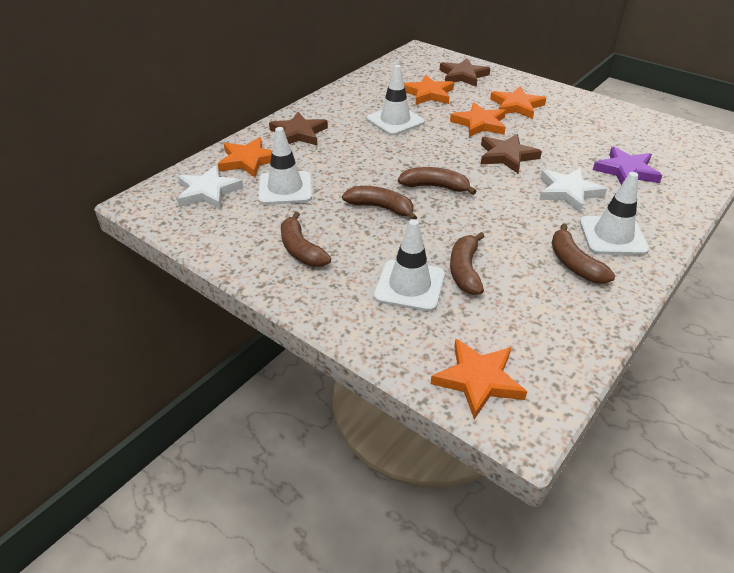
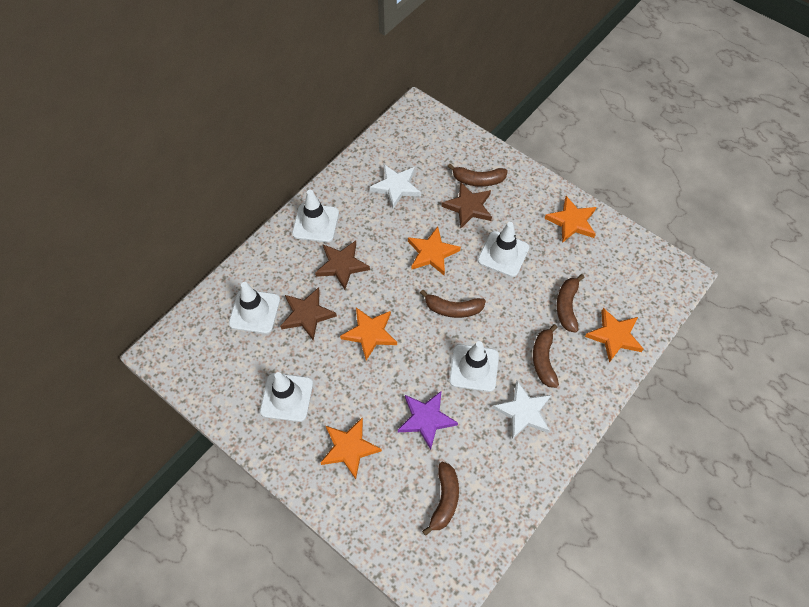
white traffic cone: 4 -> 5

